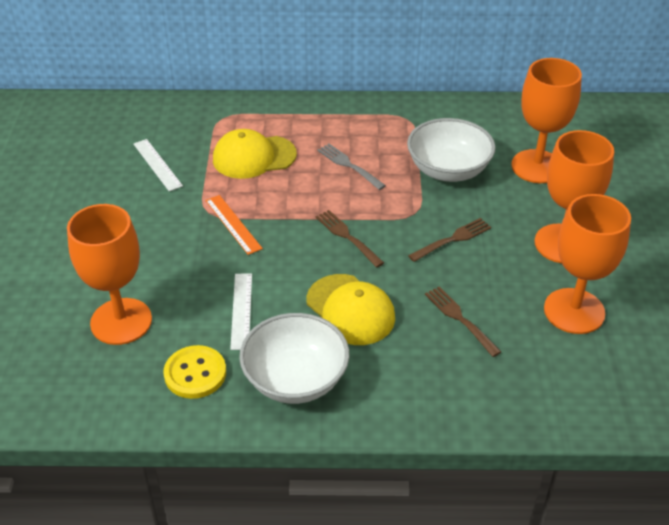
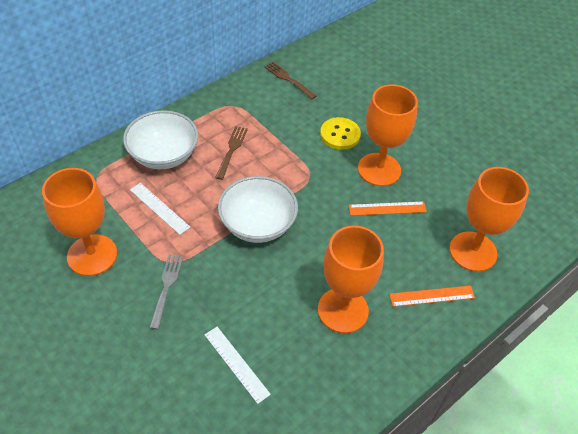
brown fork: 3 -> 2
orange ruler: 1 -> 2
yellow cap: 2 -> 0

